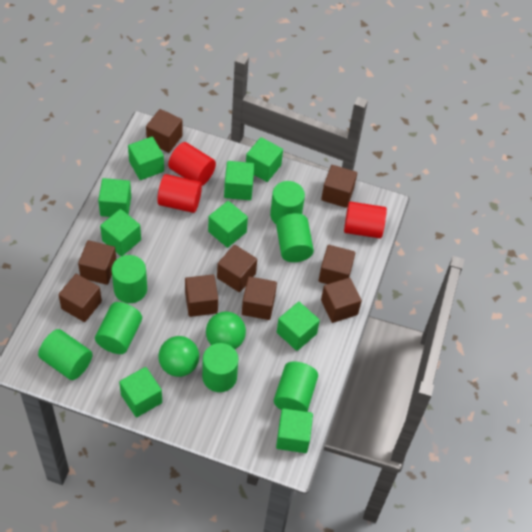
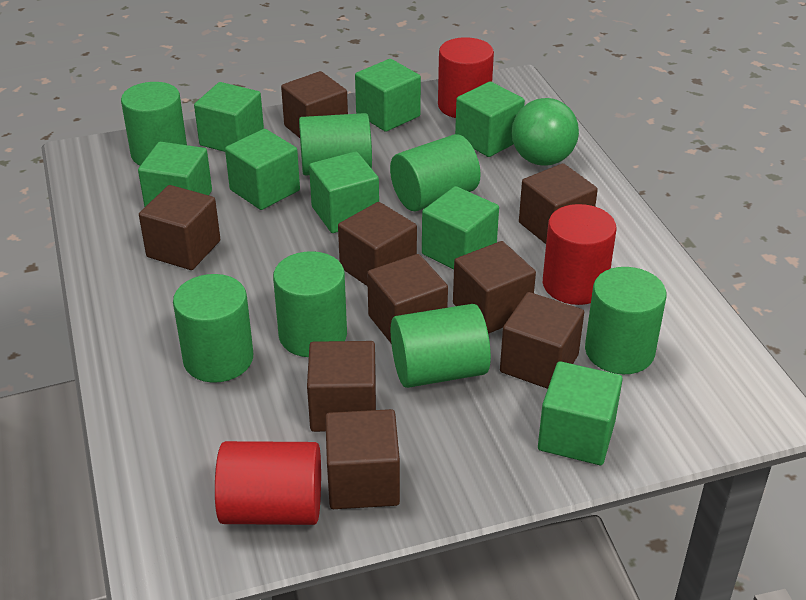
green ball: 2 -> 1
green cube: 9 -> 8

